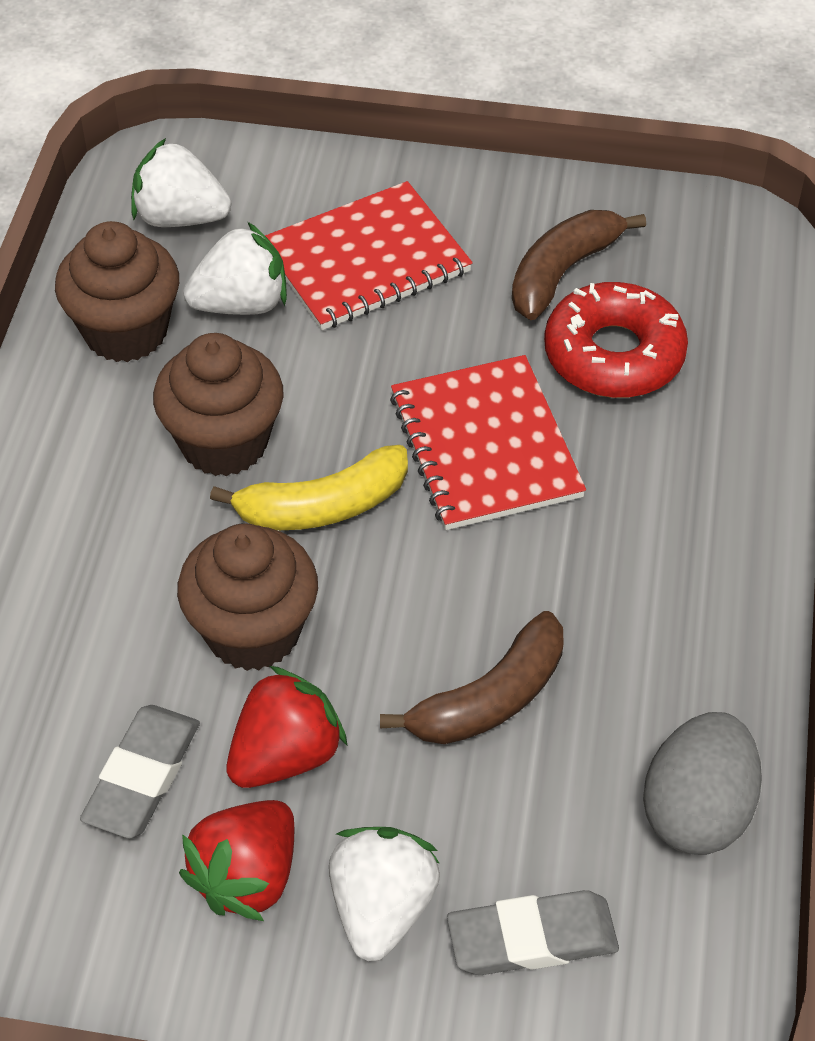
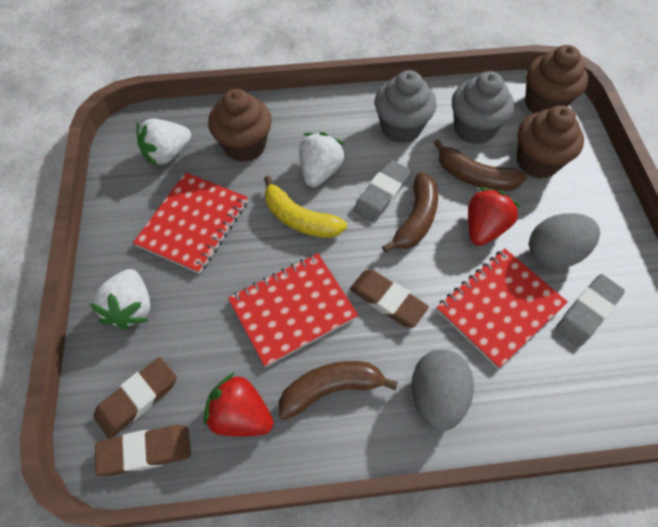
brown banana: 2 -> 3
brown eraser: 0 -> 3
grey cupcake: 0 -> 2
grey egg: 1 -> 2
red donut: 1 -> 0
red notebook: 2 -> 3

